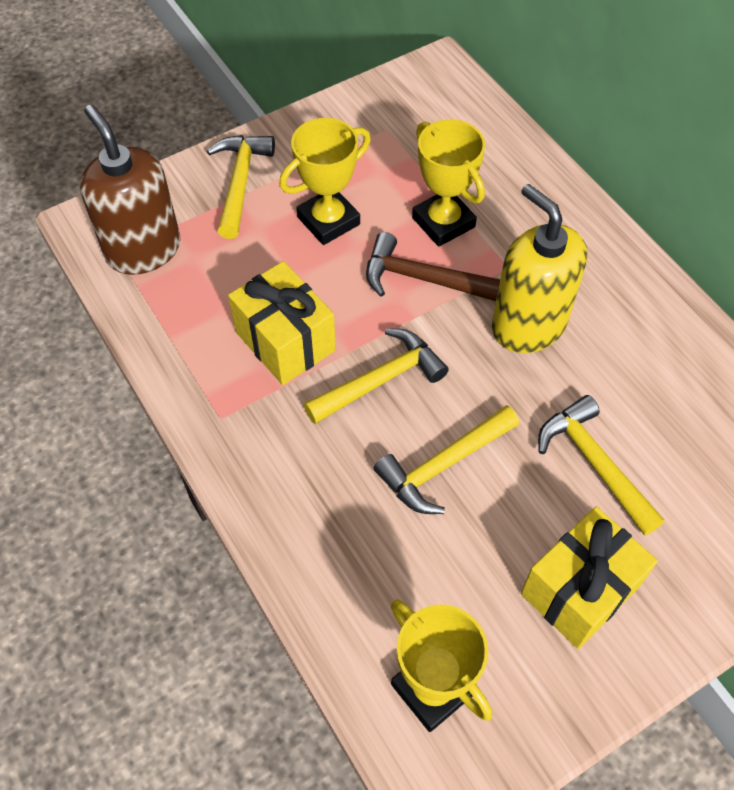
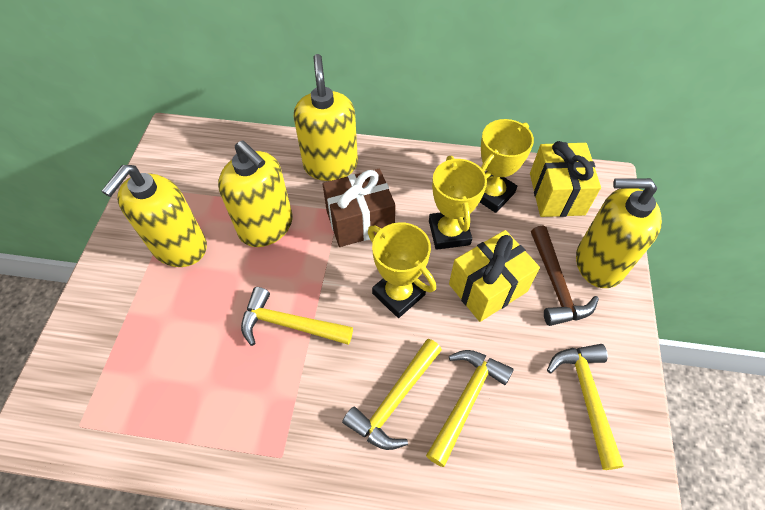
brown gift: 0 -> 1
brown soap dispenser: 1 -> 0
yellow soap dispenser: 1 -> 4

